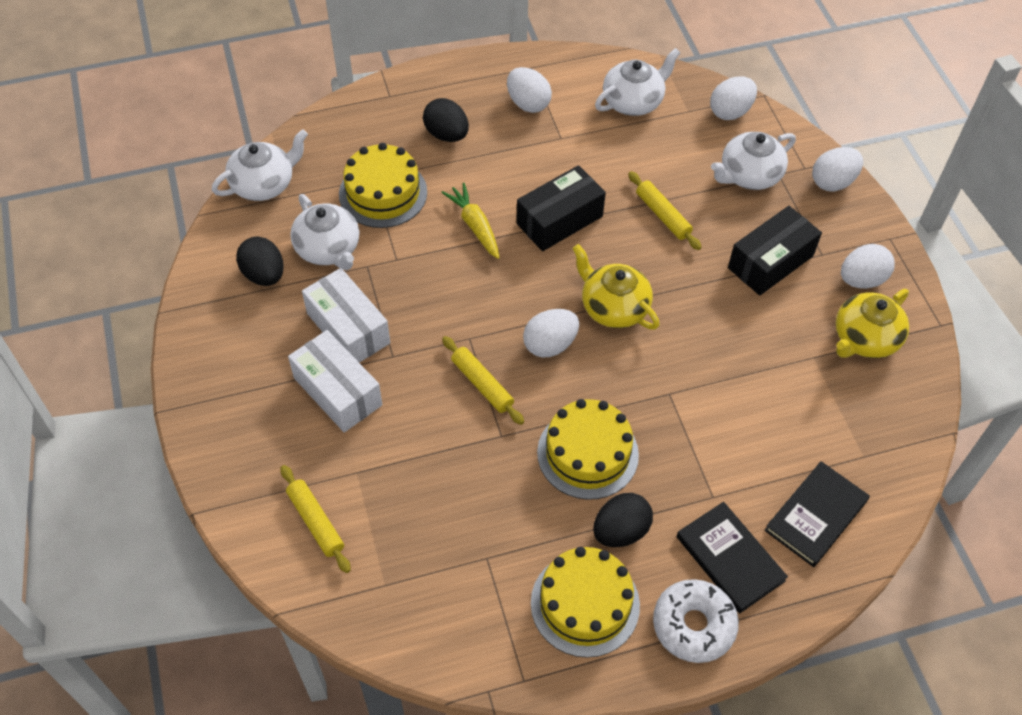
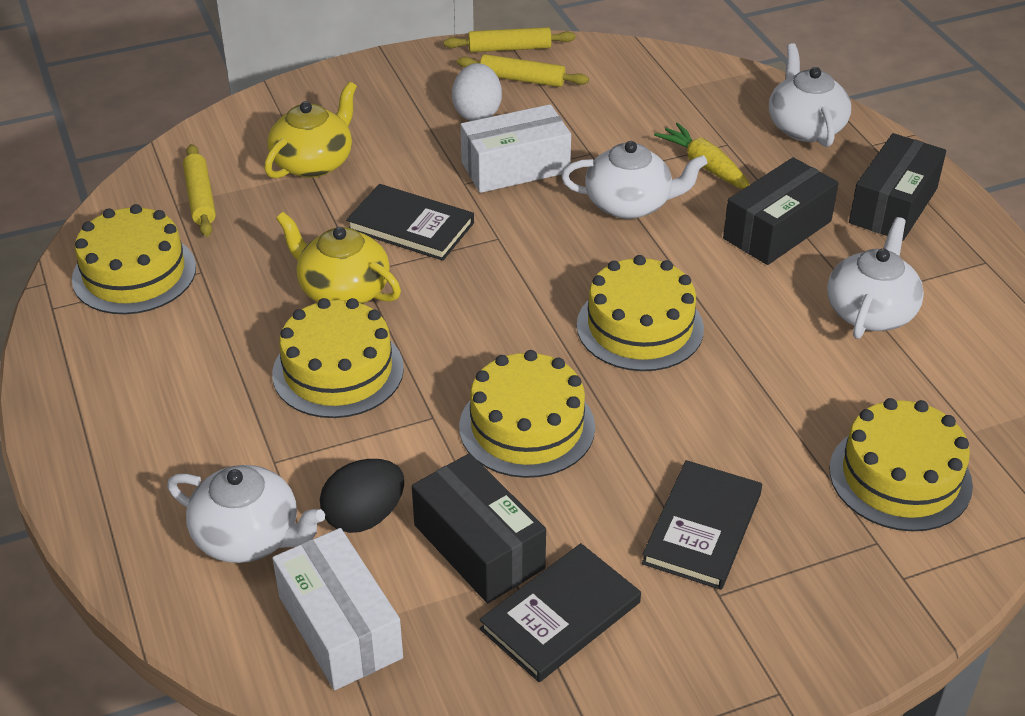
black book: 2 -> 3
black box: 2 -> 3
black egg: 3 -> 1
white donut: 1 -> 0
white egg: 5 -> 1
yellow cake: 3 -> 5

